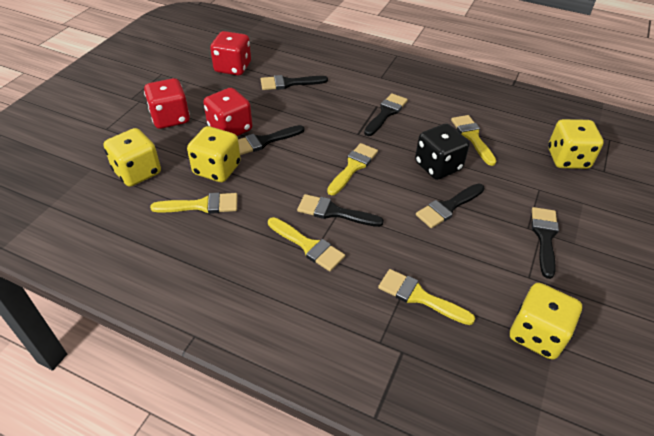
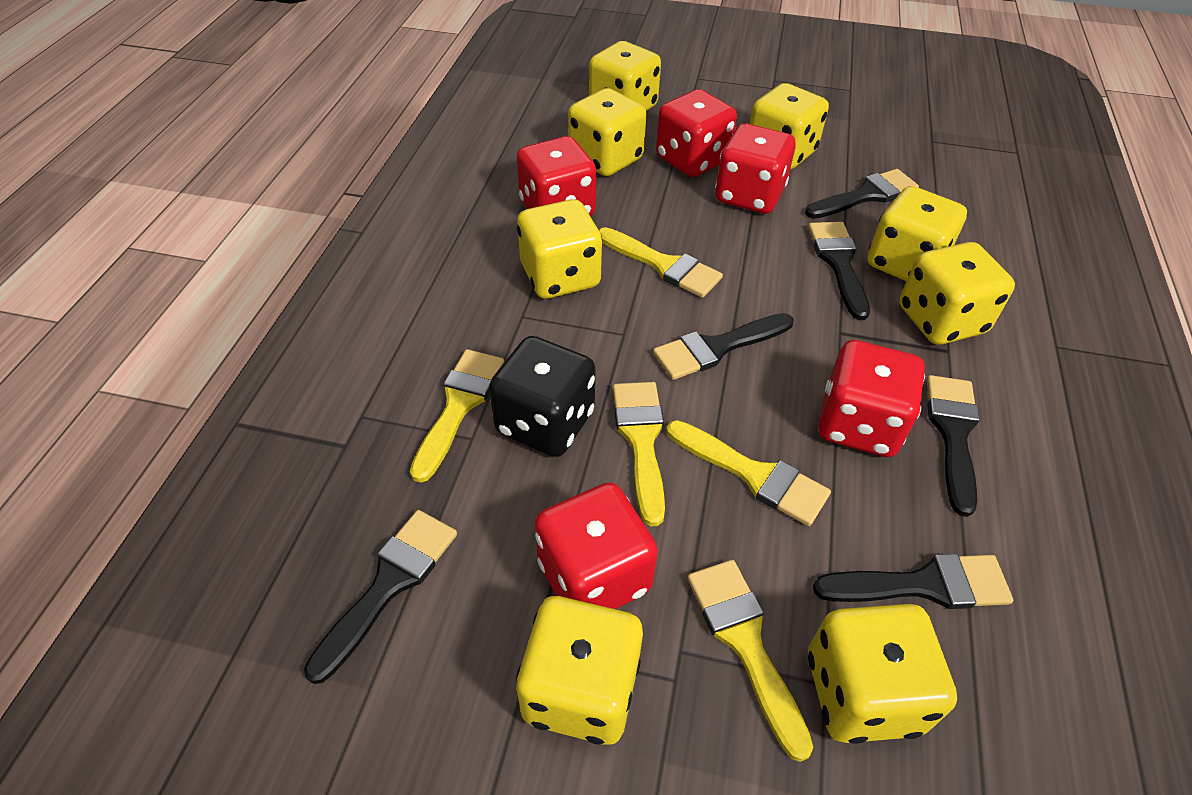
red dice: 3 -> 5
yellow dice: 4 -> 8

